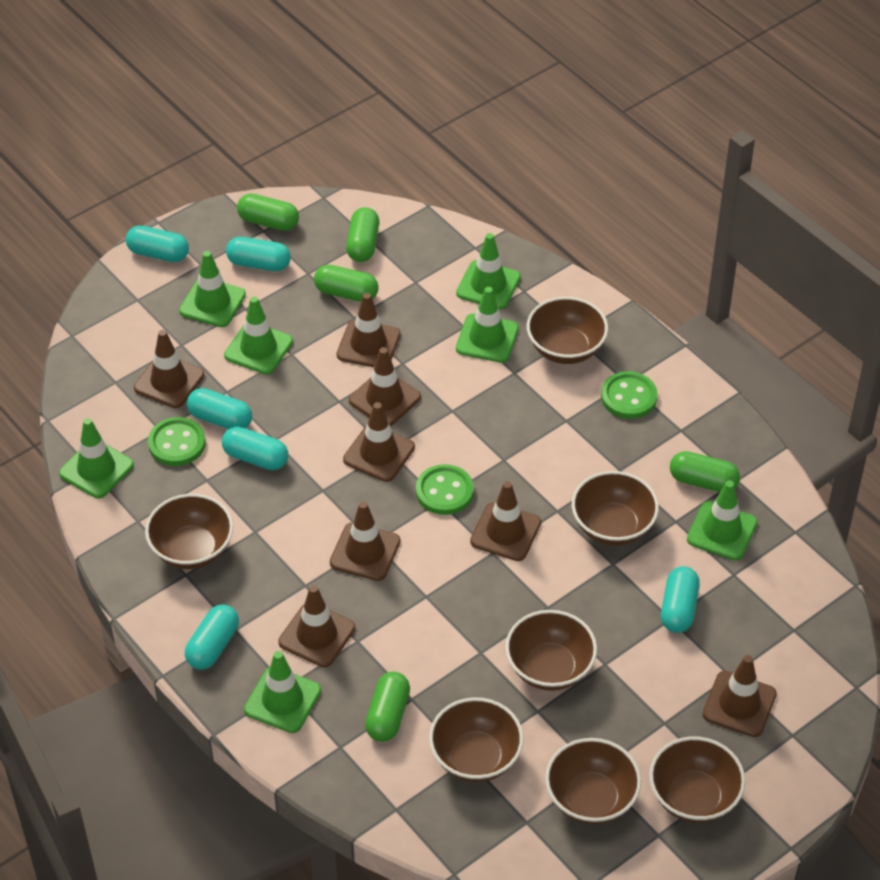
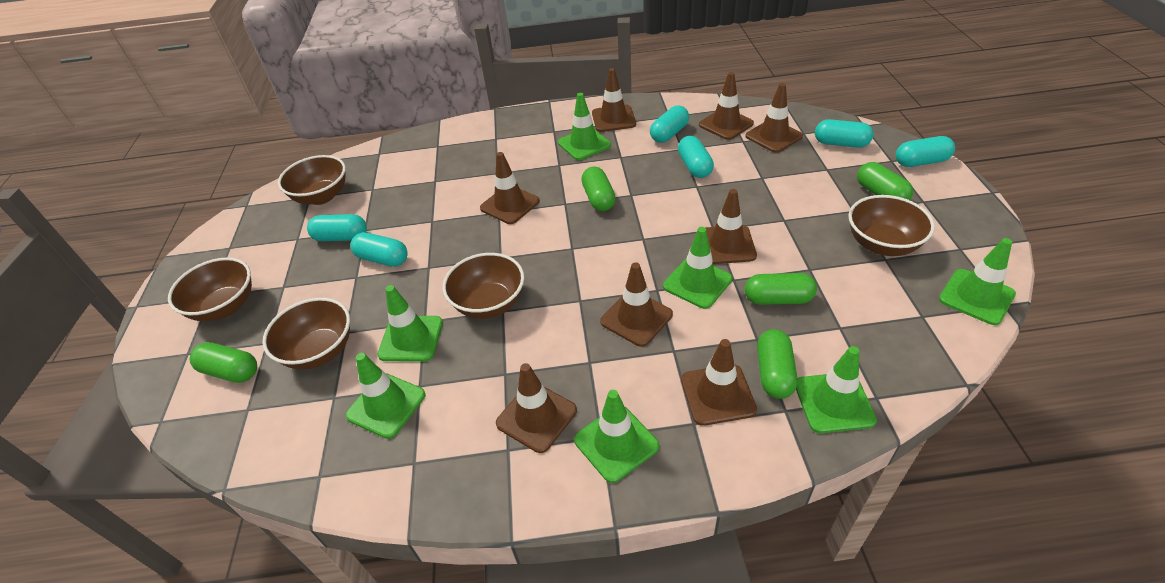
brown bowl: 7 -> 5
green button: 3 -> 0

